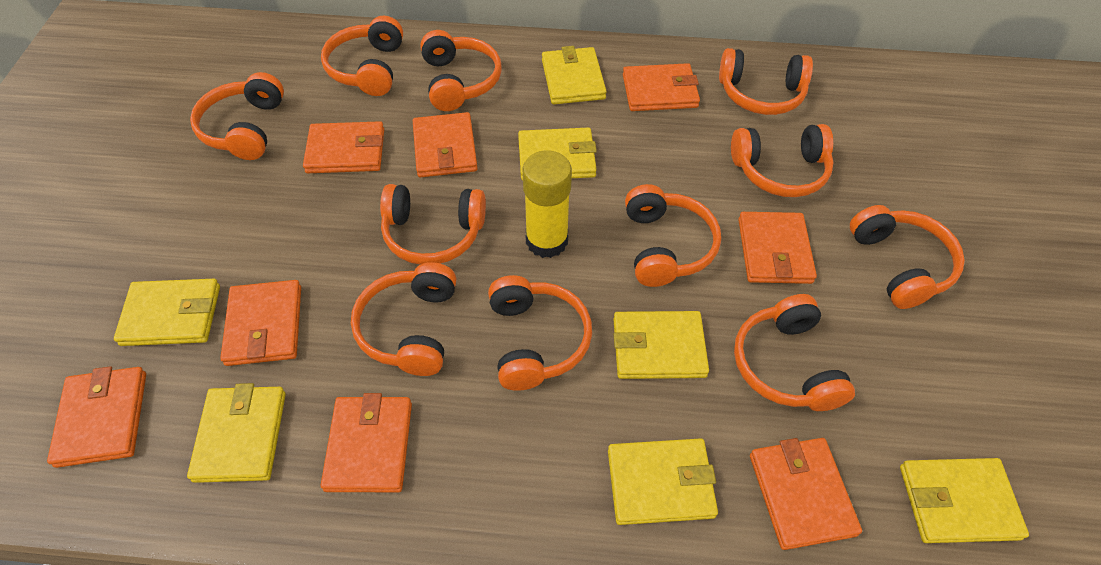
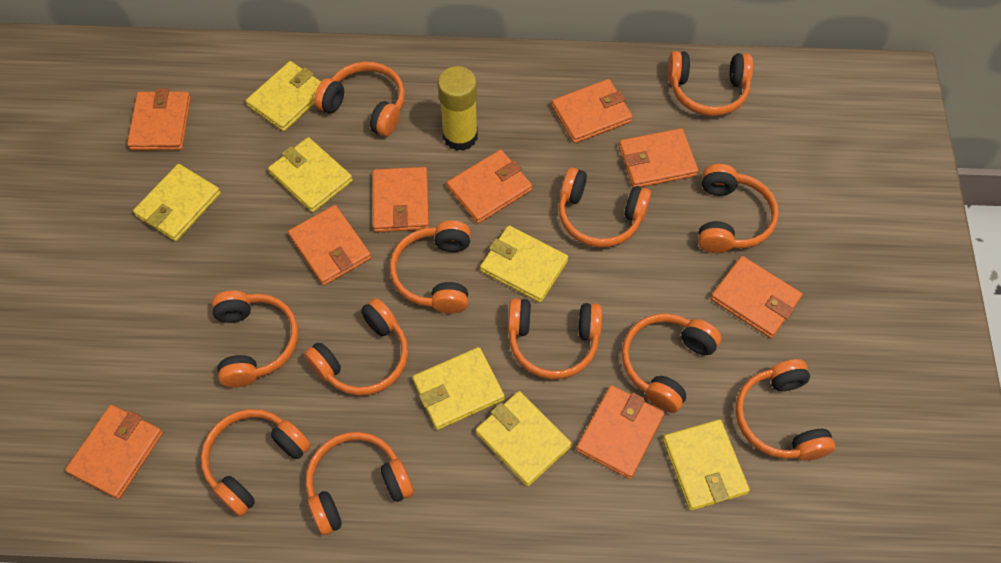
orange headphones: 11 -> 12
orange wallet: 8 -> 9

